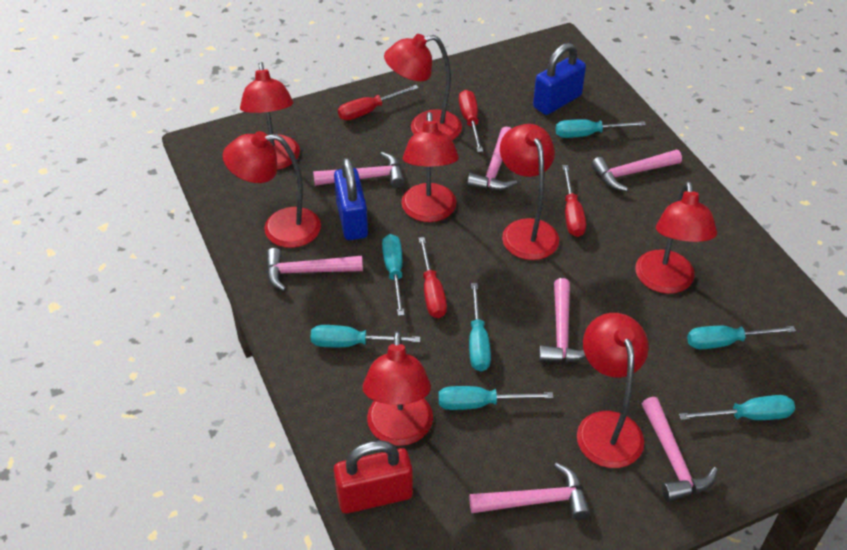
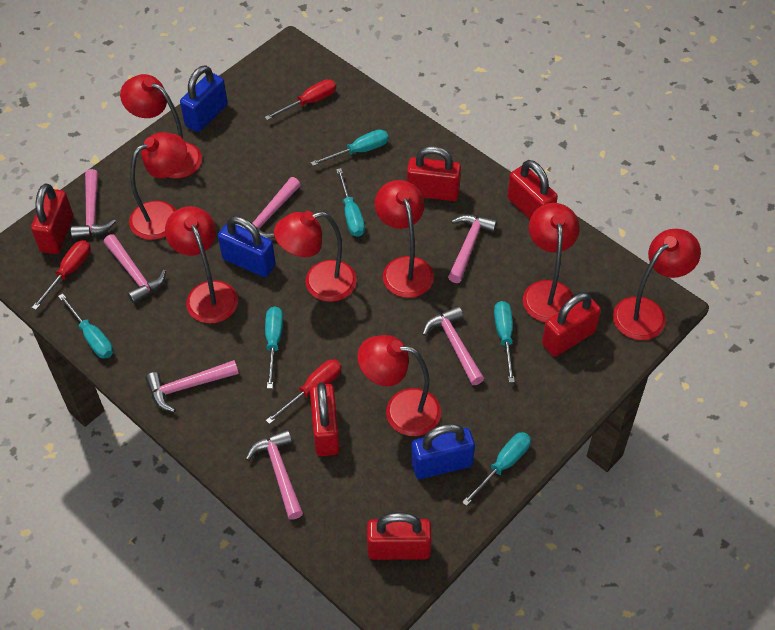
blue padlock: 2 -> 3
red padlock: 1 -> 6
red screwdriver: 4 -> 3
turquoise screwdriver: 7 -> 6

